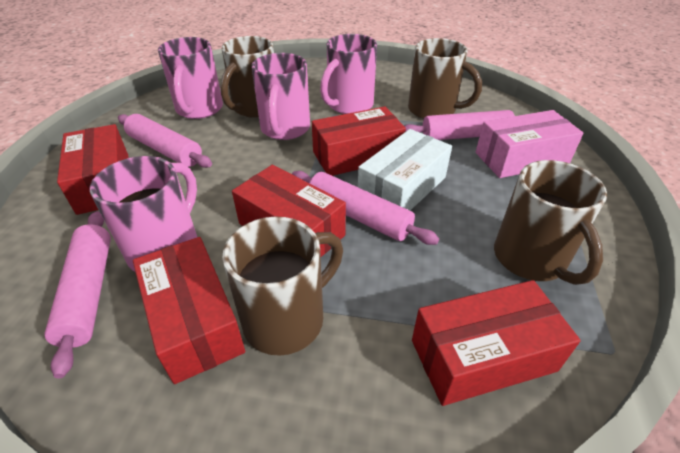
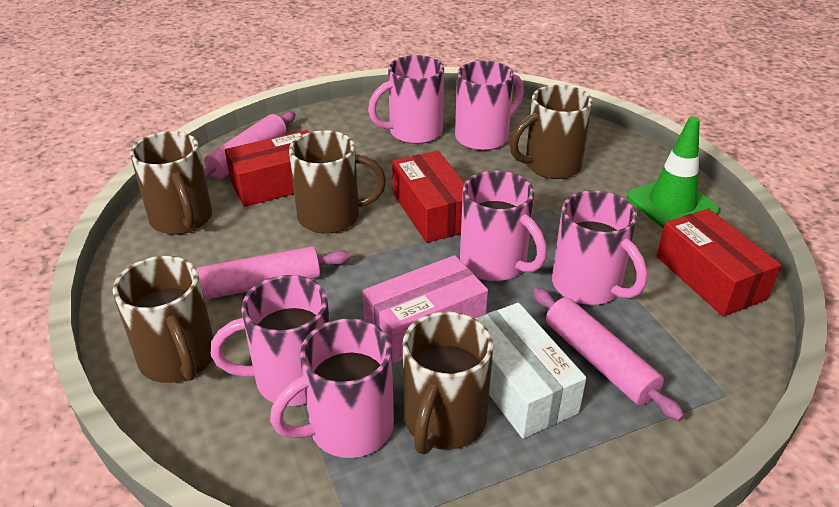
brown mug: 4 -> 5
green traffic cone: 0 -> 1
pink mug: 4 -> 6
pink rolling pin: 4 -> 3
red box: 5 -> 3

